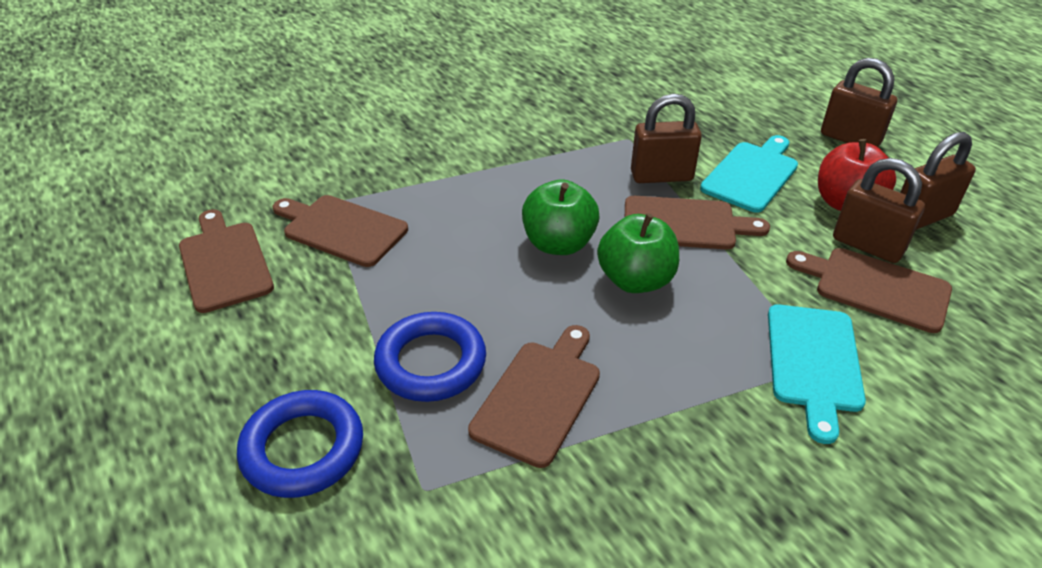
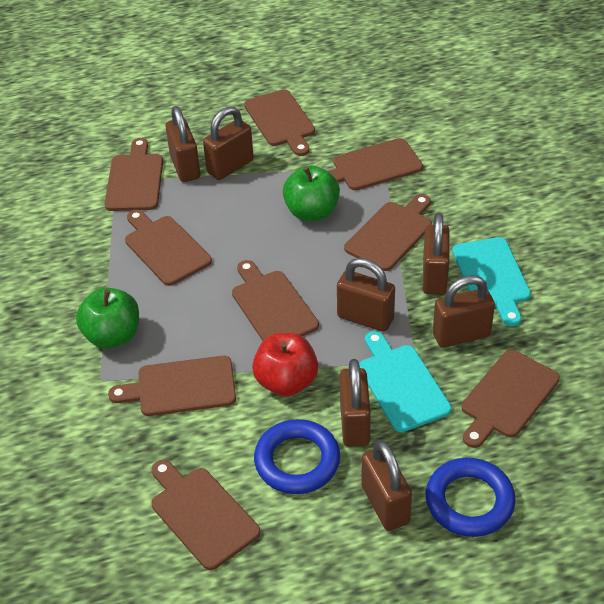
brown cutting board: 5 -> 9
brown padlock: 4 -> 7

